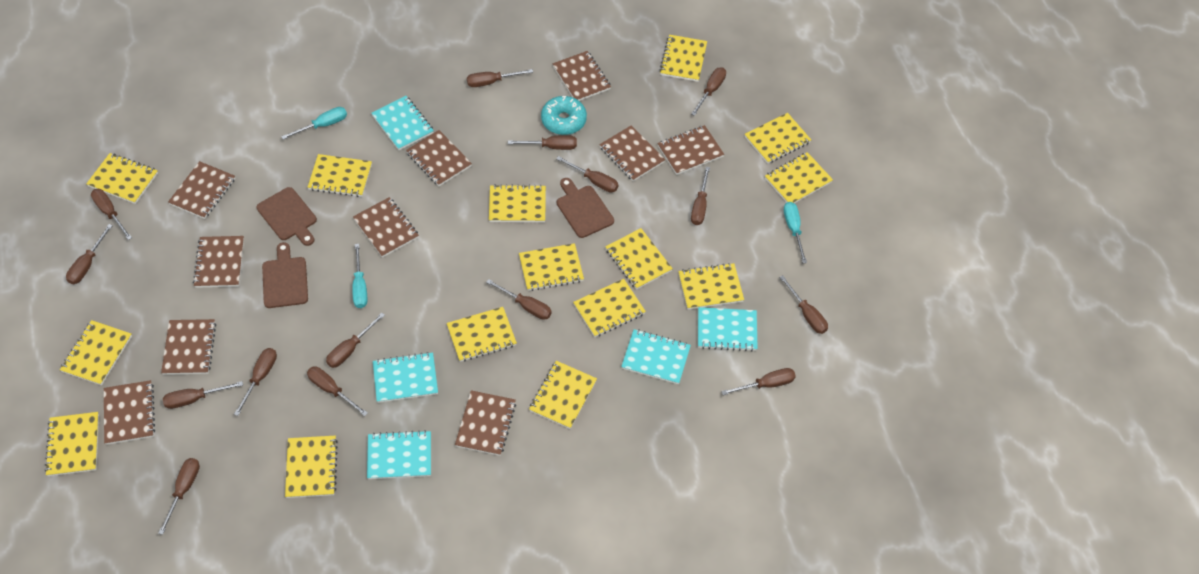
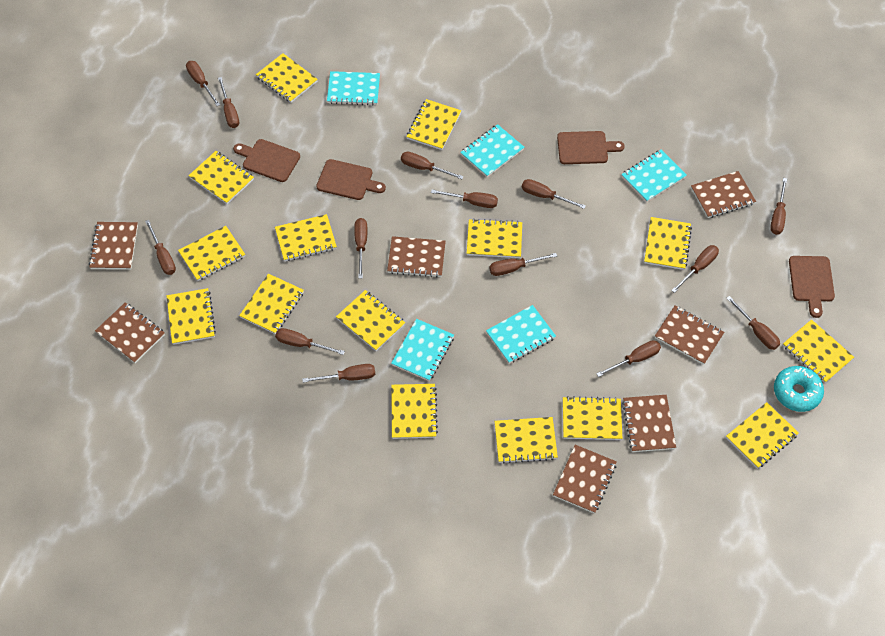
brown cutting board: 3 -> 4
brown notebook: 10 -> 7
brown screwdriver: 15 -> 14
turquoise screwdriver: 3 -> 0

